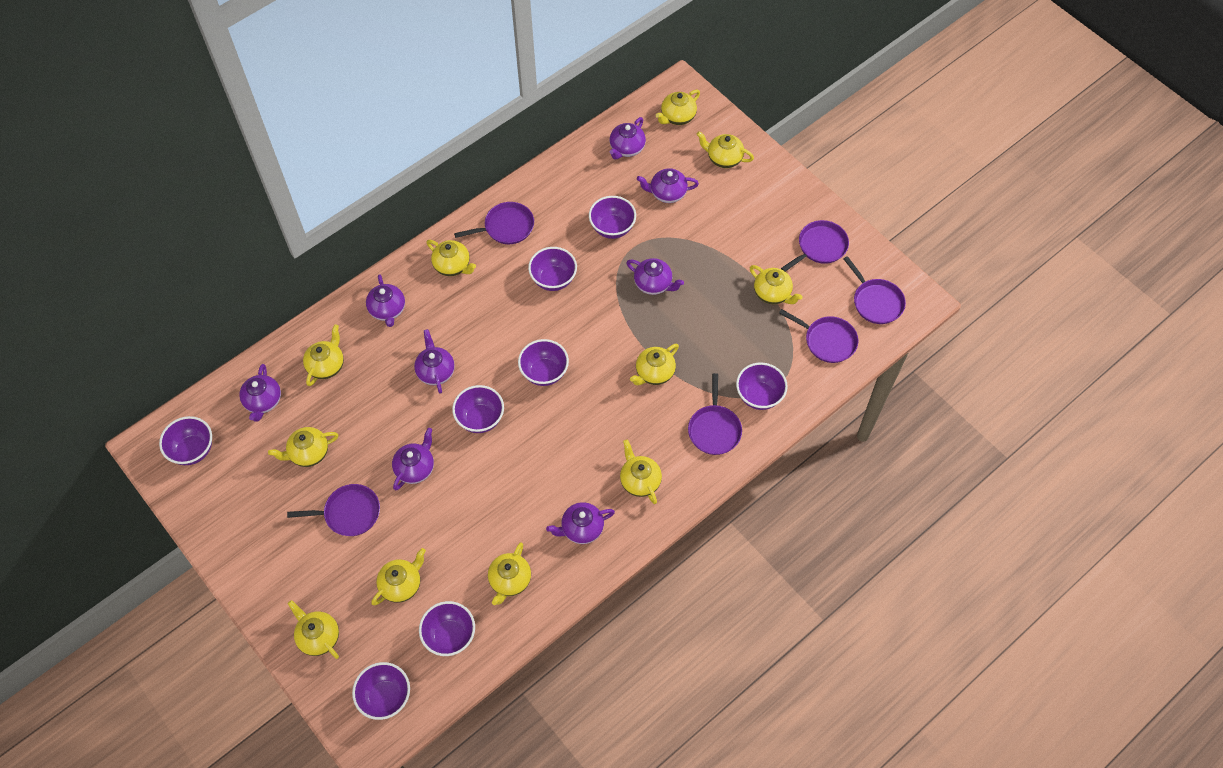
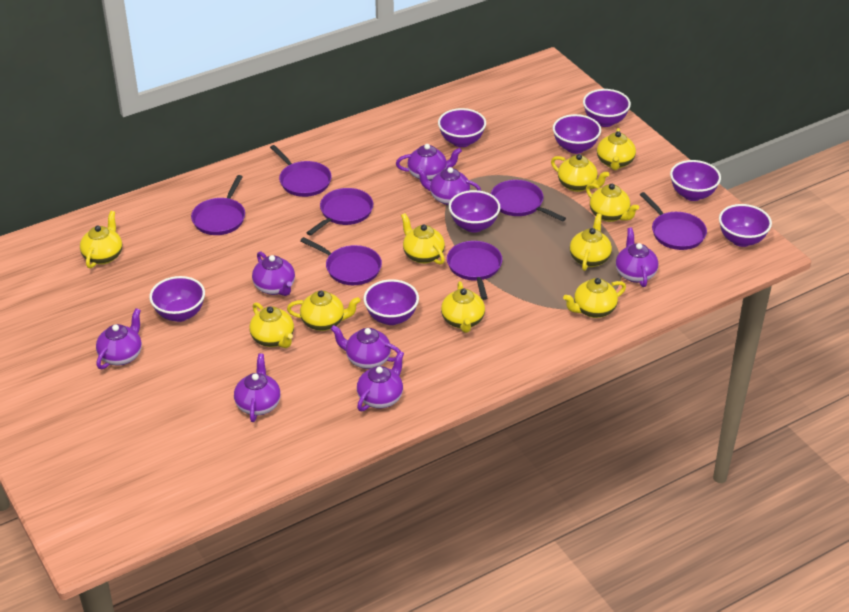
purple pan: 6 -> 7
yellow teapot: 11 -> 10

